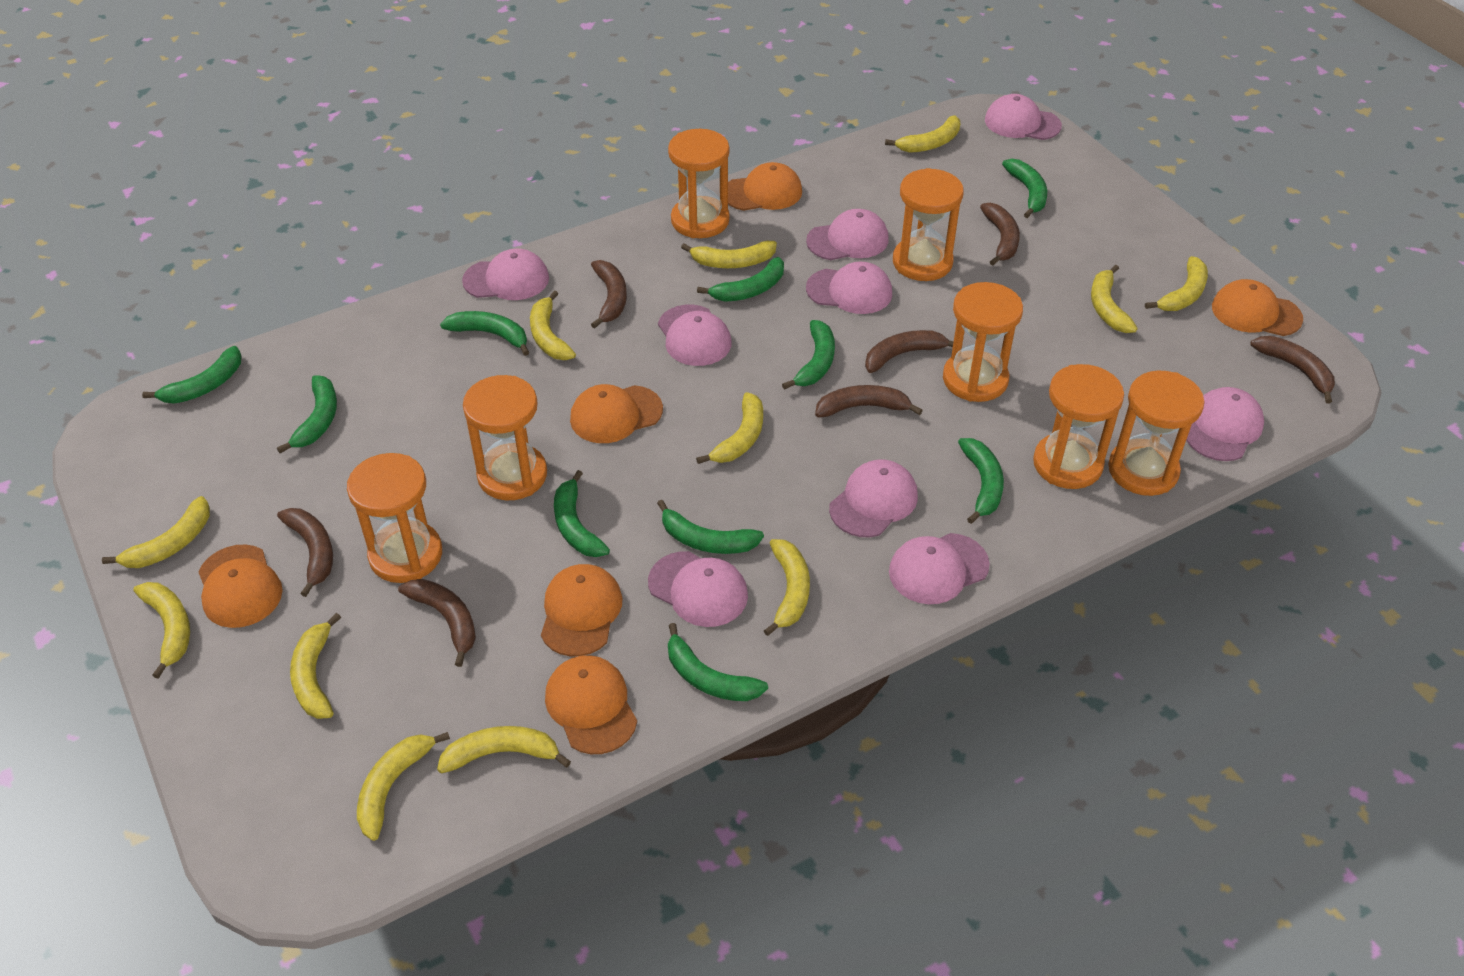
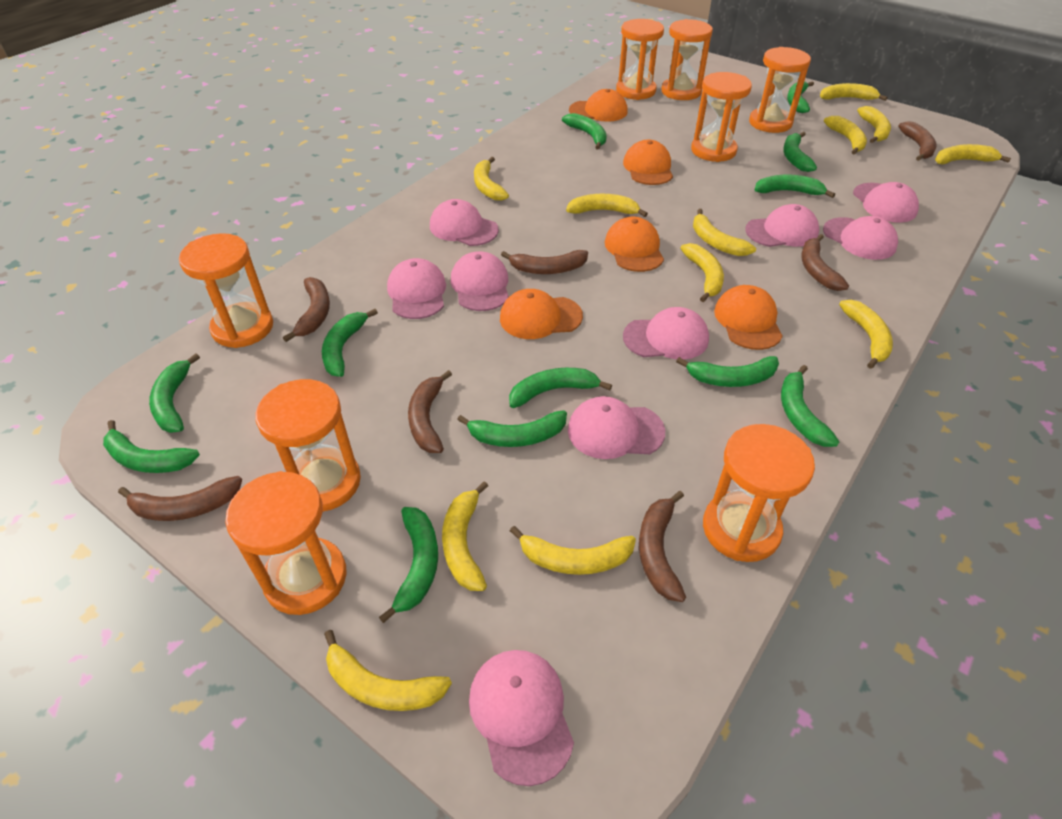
green banana: 10 -> 12
orange cap: 6 -> 5
orange hourglass: 7 -> 8

